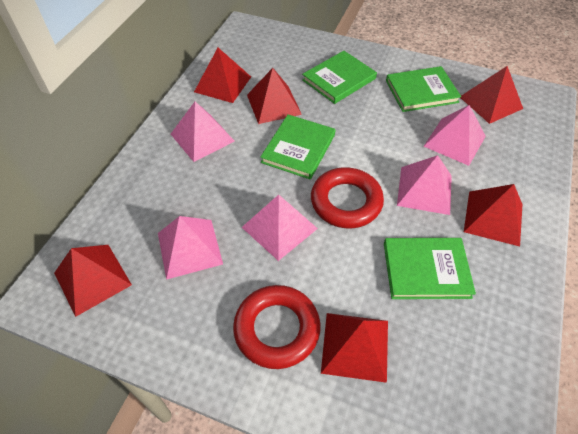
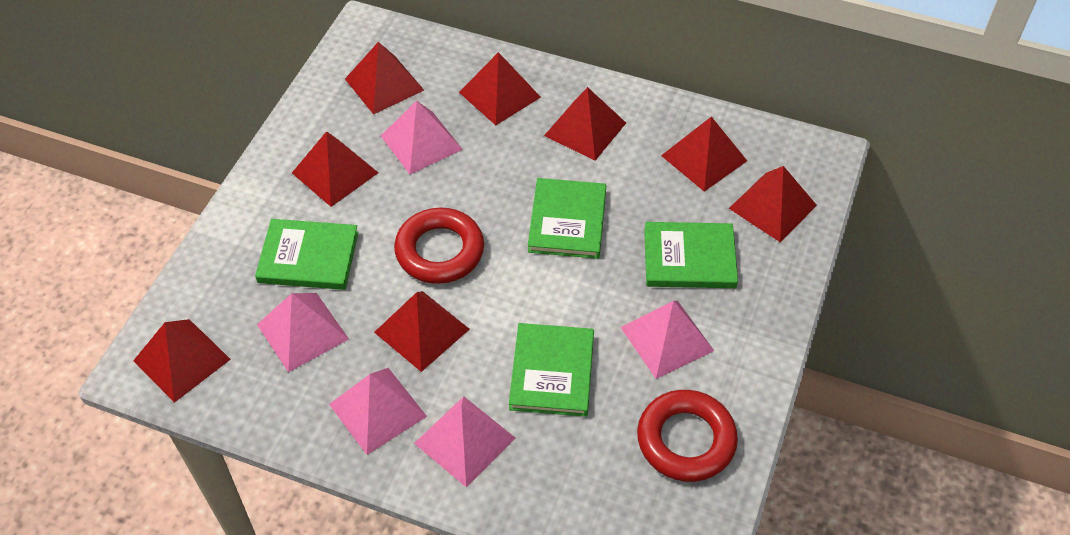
red pyramid: 6 -> 8

